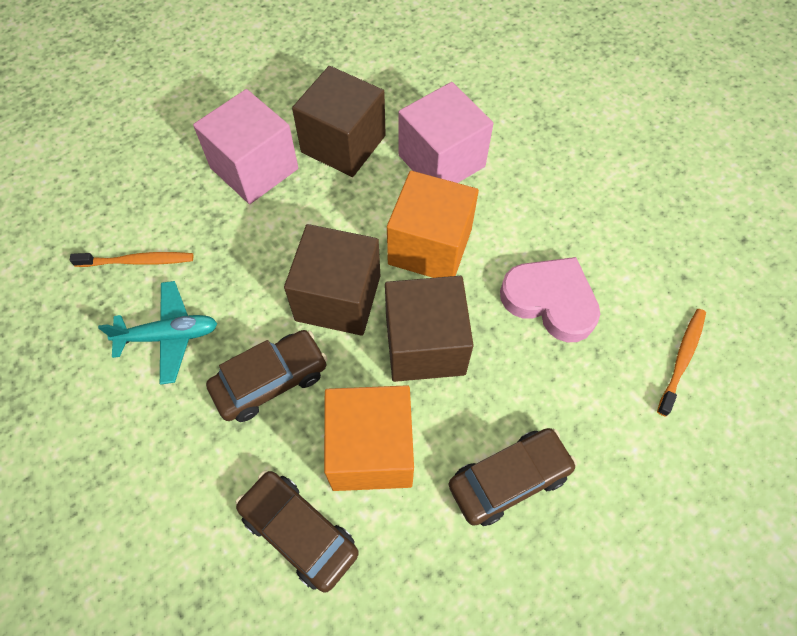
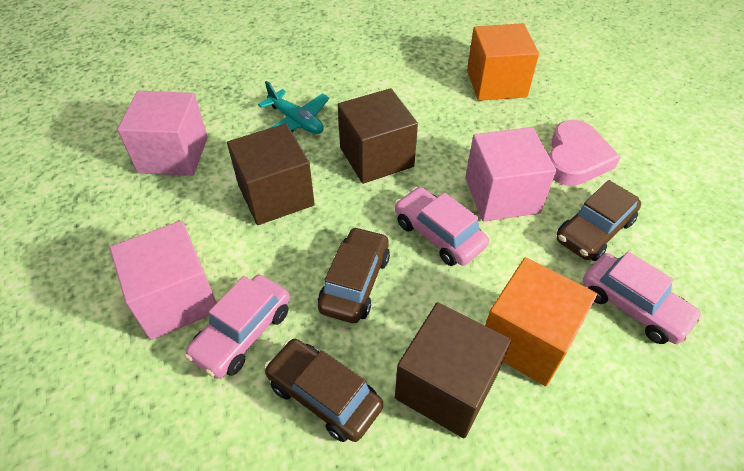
orange toothbrush: 2 -> 0
pink car: 0 -> 3
pink cube: 2 -> 3

